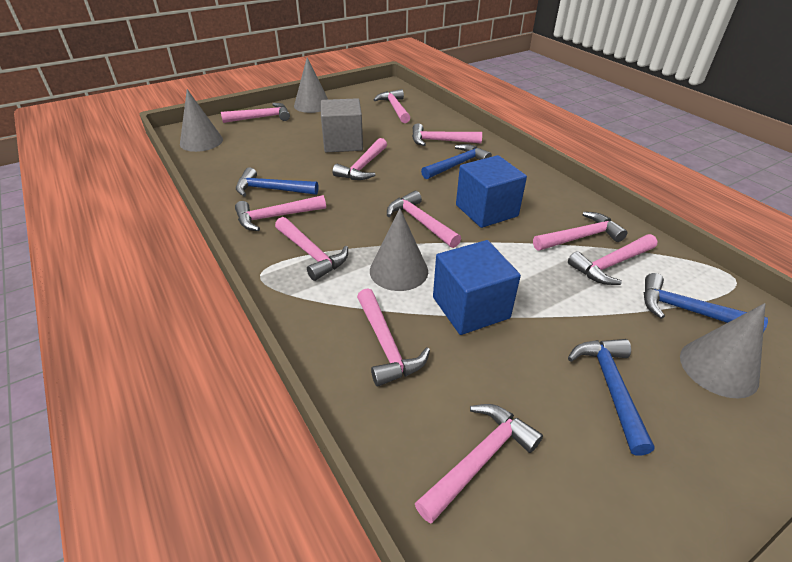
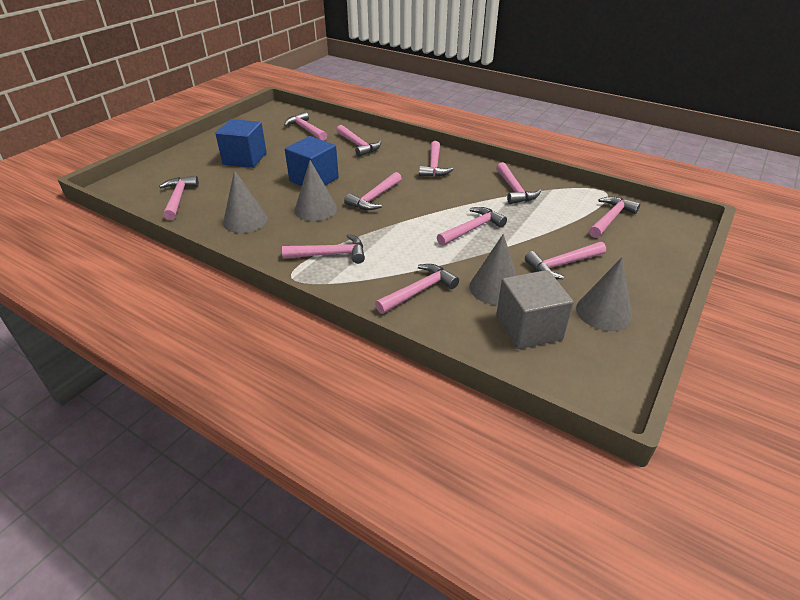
blue hammer: 4 -> 0

